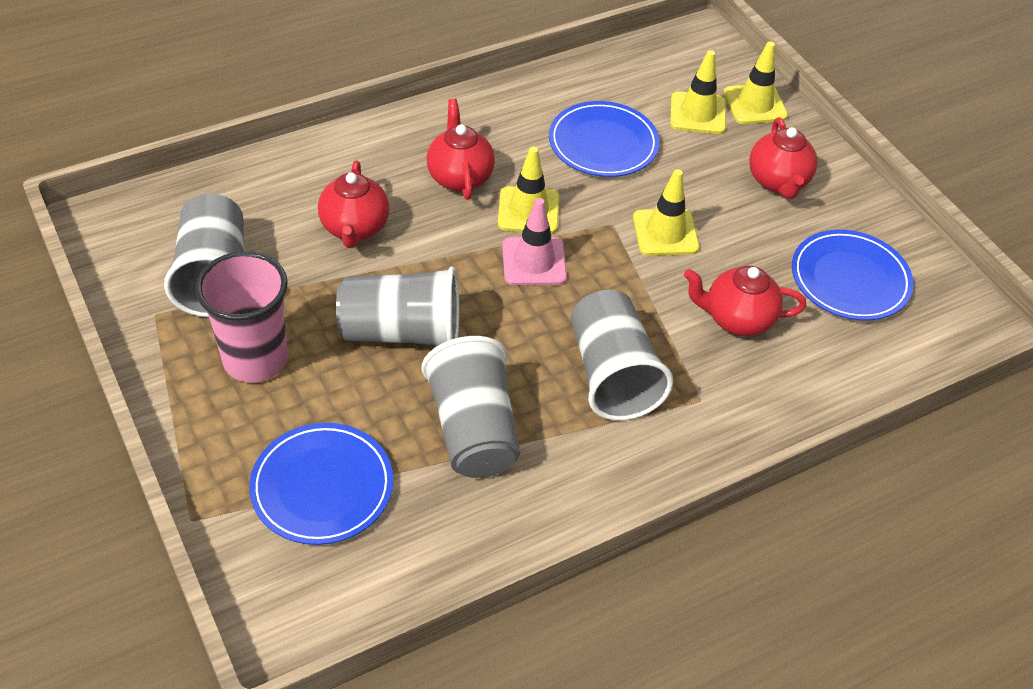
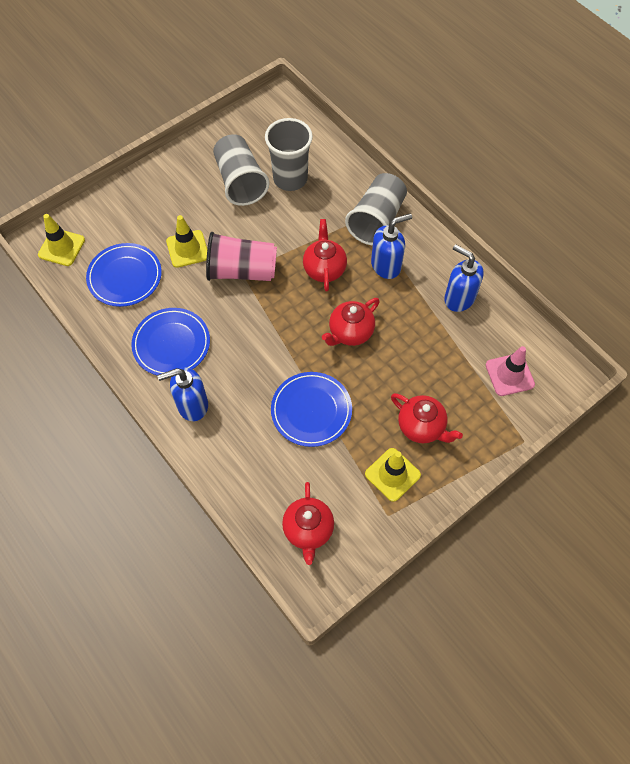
blue soap dispenser: 0 -> 3
grey cup: 4 -> 3
yellow traffic cone: 4 -> 3

